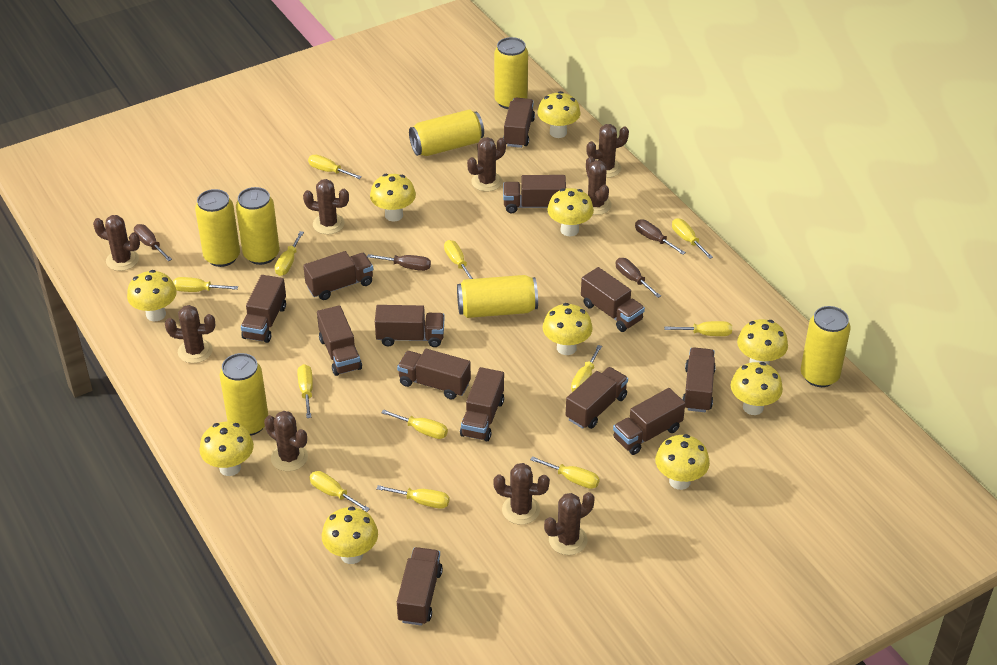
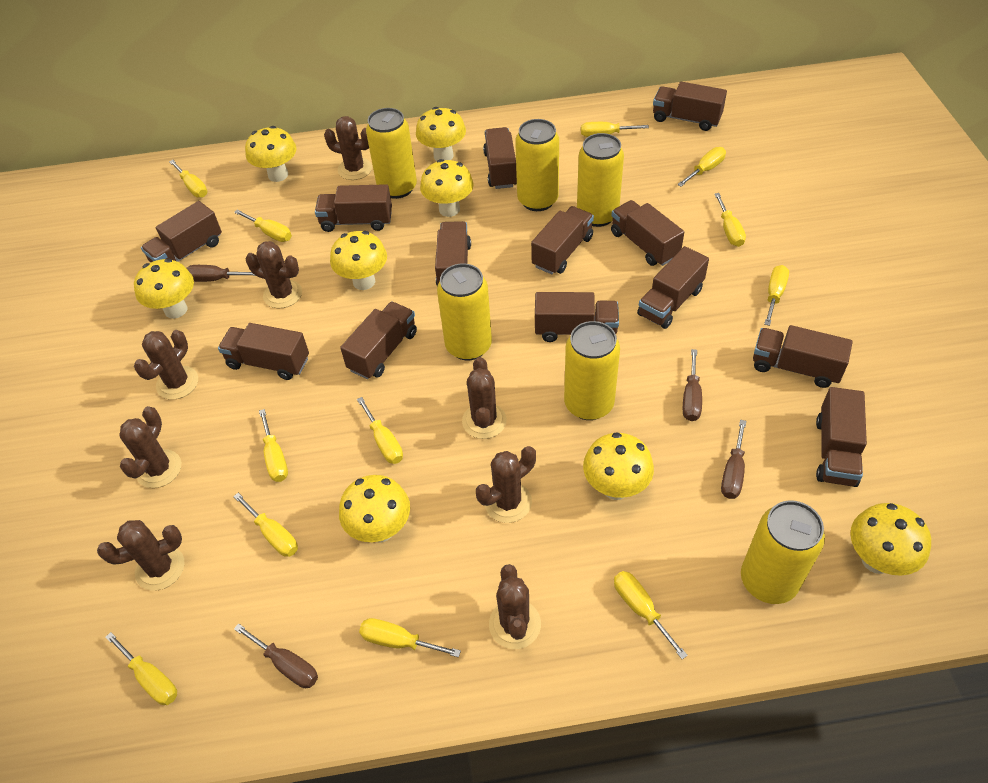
brown cactus: 9 -> 8
yellow can: 7 -> 6
yellow mushroom: 10 -> 8

